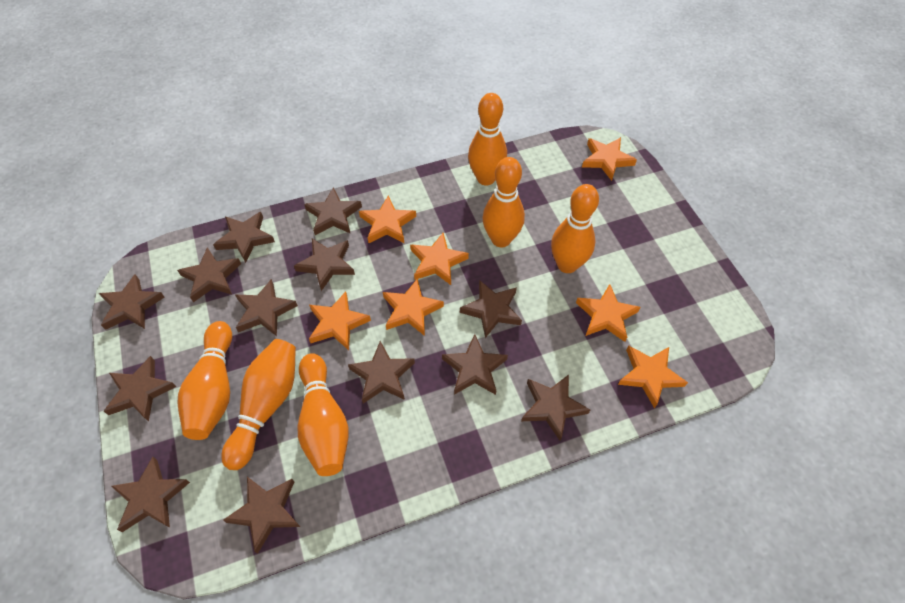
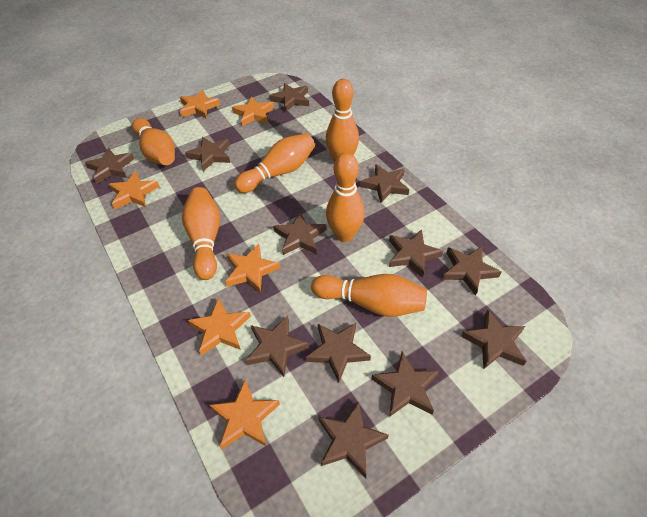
brown star: 13 -> 12
orange star: 7 -> 6

